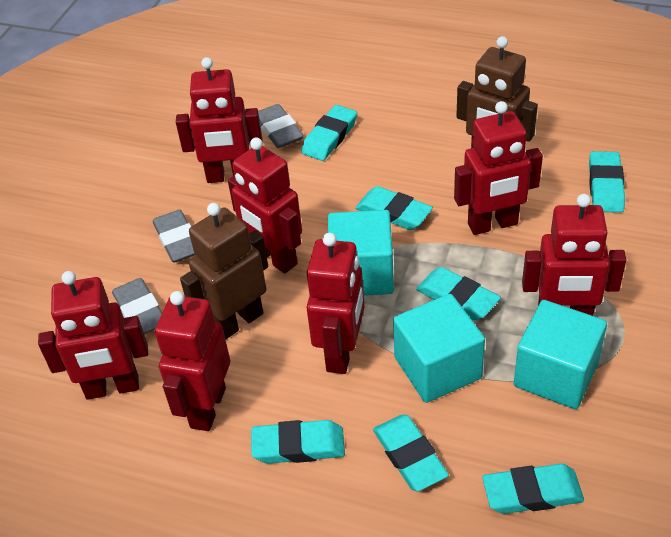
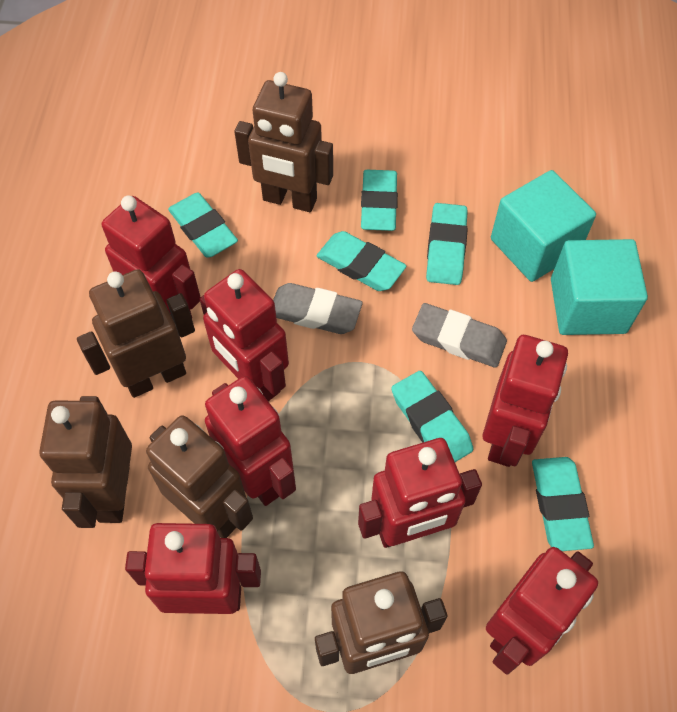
brown robot: 2 -> 5
grey eraser: 3 -> 2
turquoise cube: 3 -> 2
turquoise eraser: 7 -> 6

